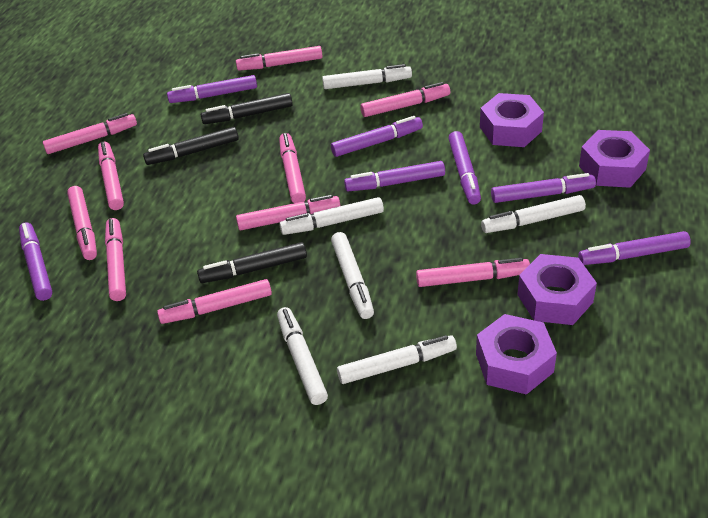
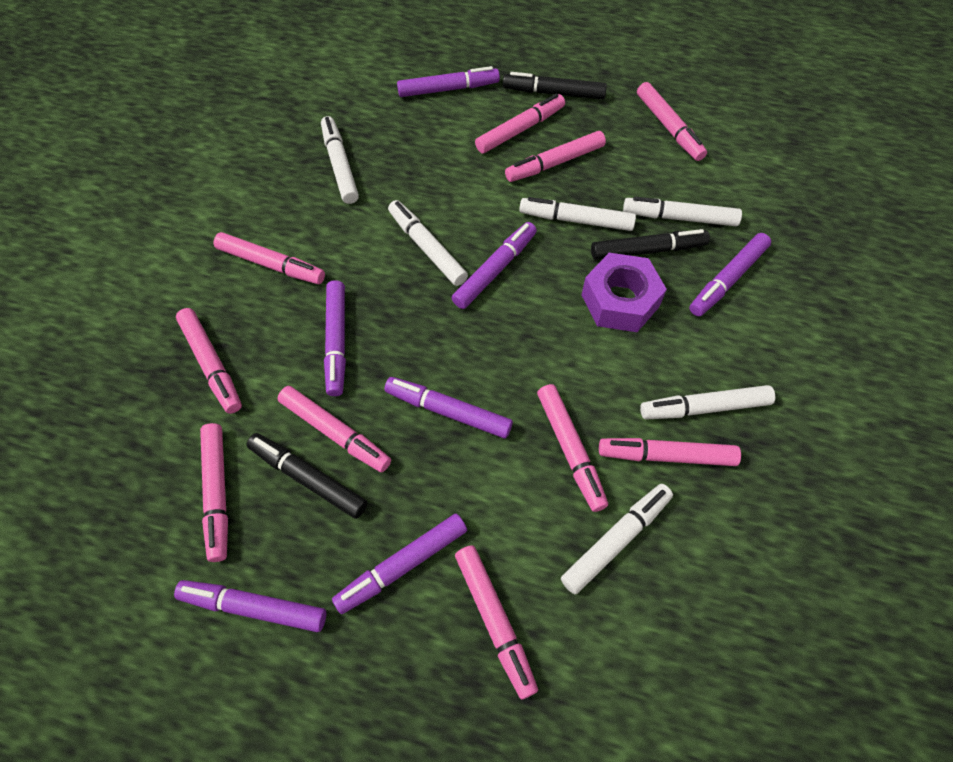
purple nut: 4 -> 1

